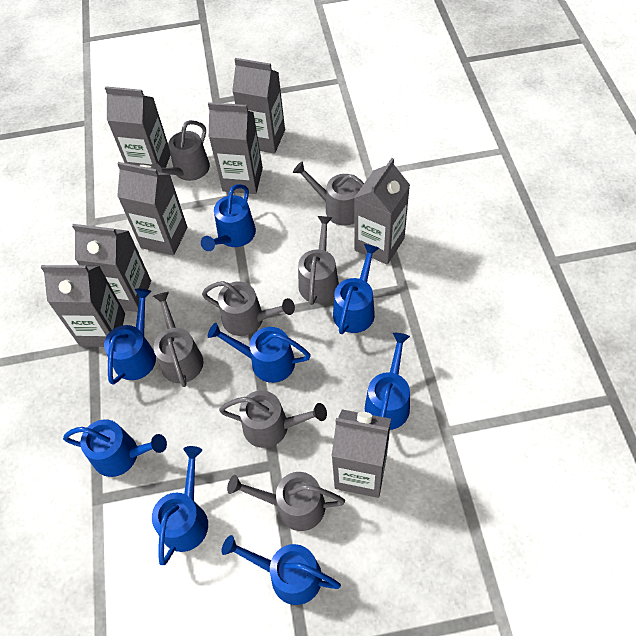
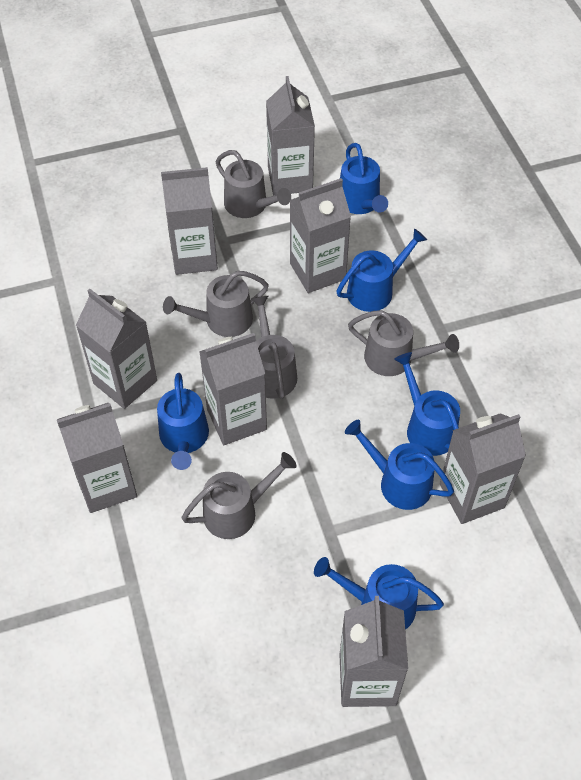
blue watering can: 8 -> 6
grey watering can: 7 -> 5

